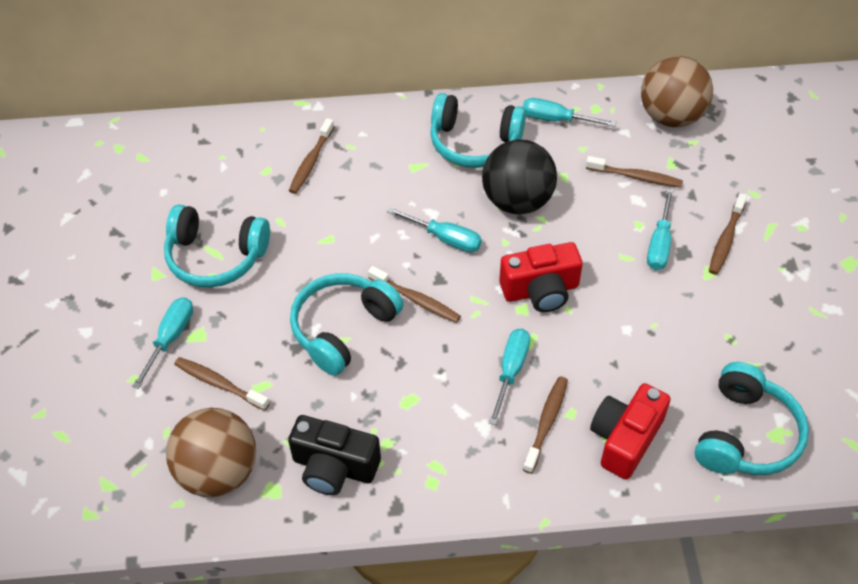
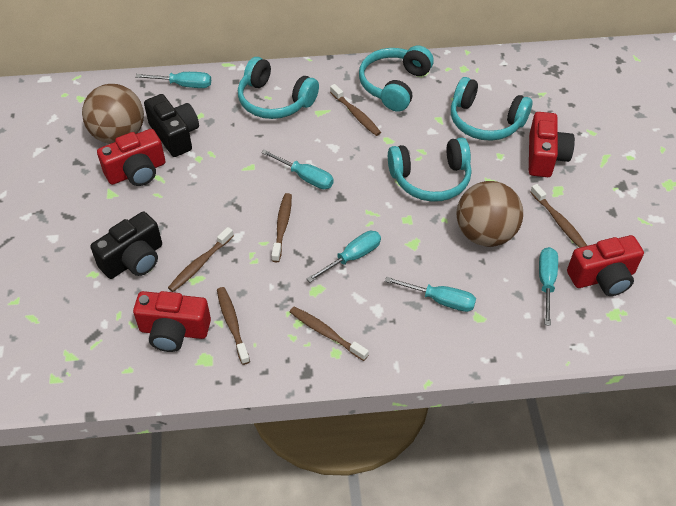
black ball: 1 -> 0
black camera: 1 -> 2
red camera: 2 -> 4

